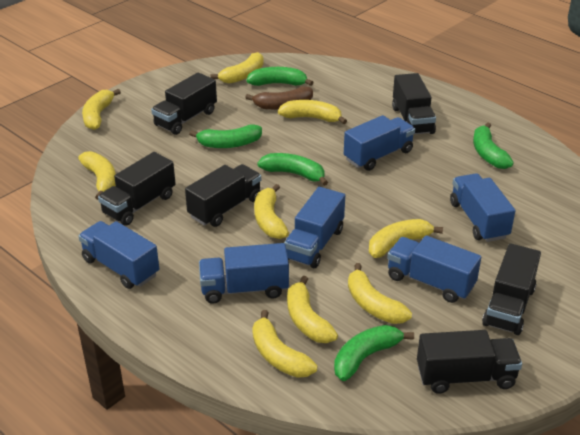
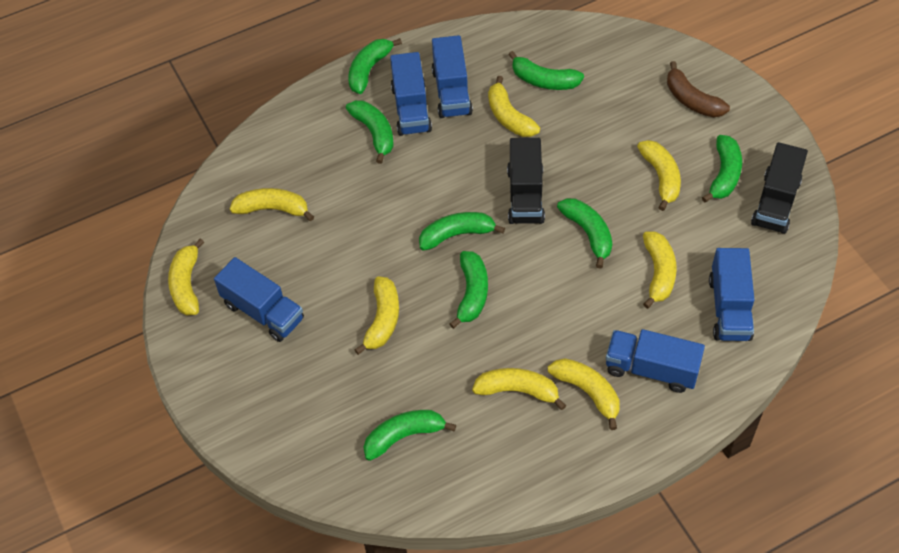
black truck: 6 -> 2
blue truck: 6 -> 5
green banana: 5 -> 8
yellow banana: 9 -> 8

